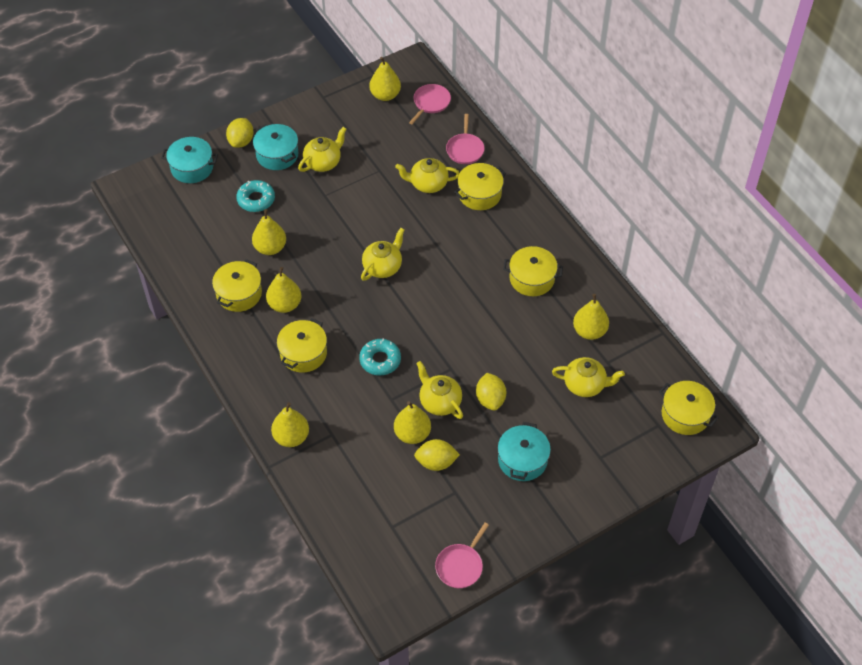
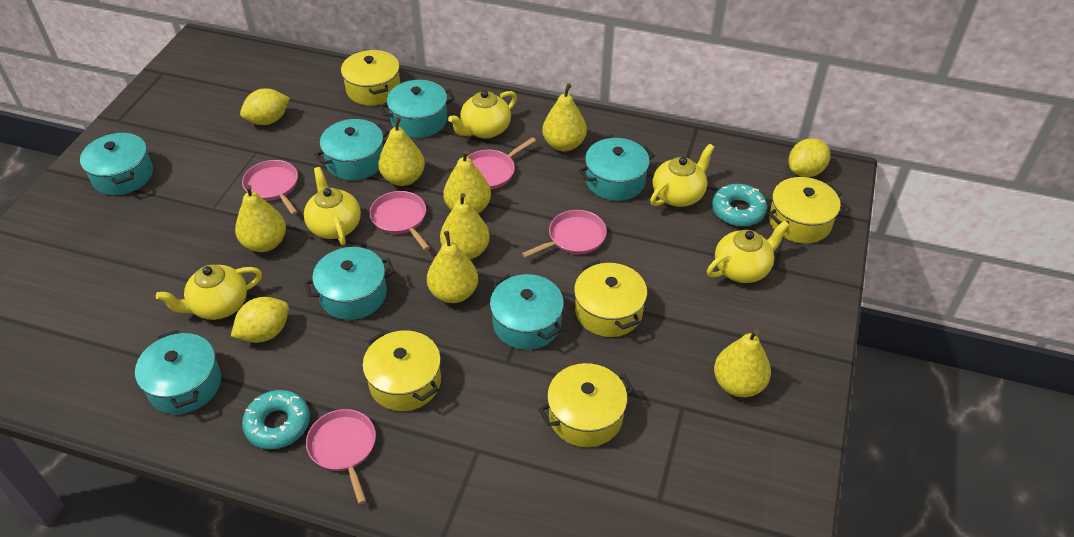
pink pan: 3 -> 5
turquoise pot: 3 -> 7
yellow pear: 6 -> 7

